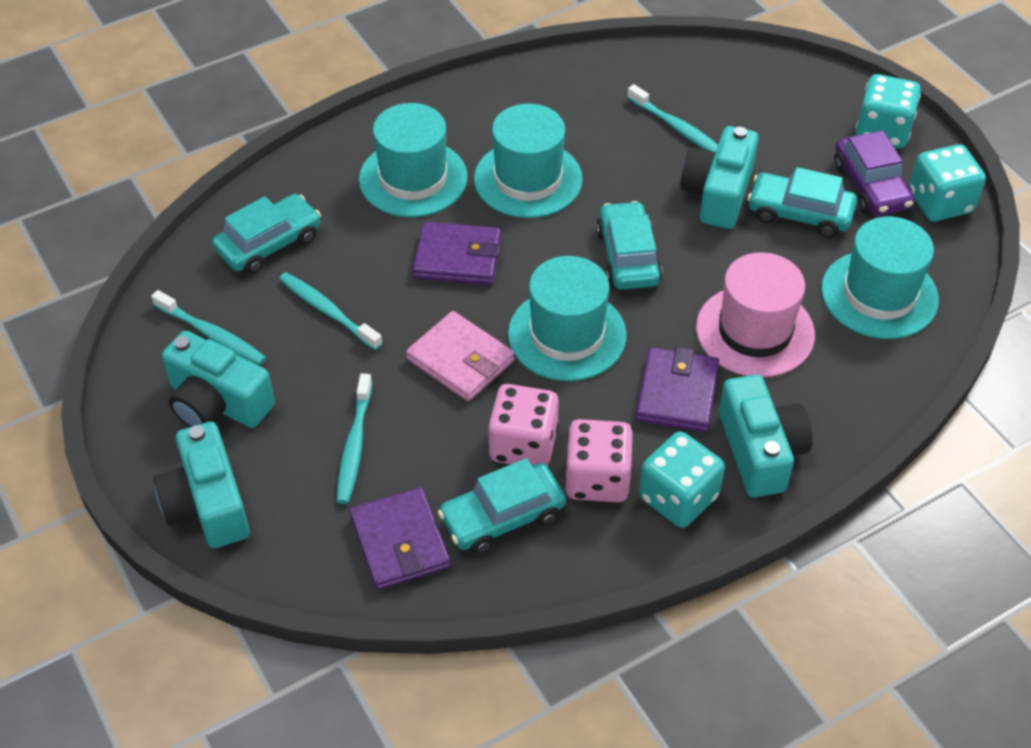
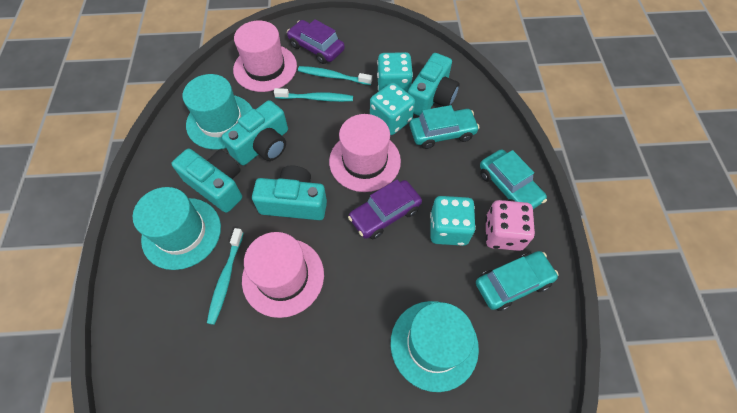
pink dice: 2 -> 1
pink hat: 1 -> 3
pink wallet: 1 -> 0
purple car: 1 -> 2
purple wallet: 3 -> 0
turquoise car: 4 -> 3
turquoise hat: 4 -> 3
turquoise toothbrush: 4 -> 3

